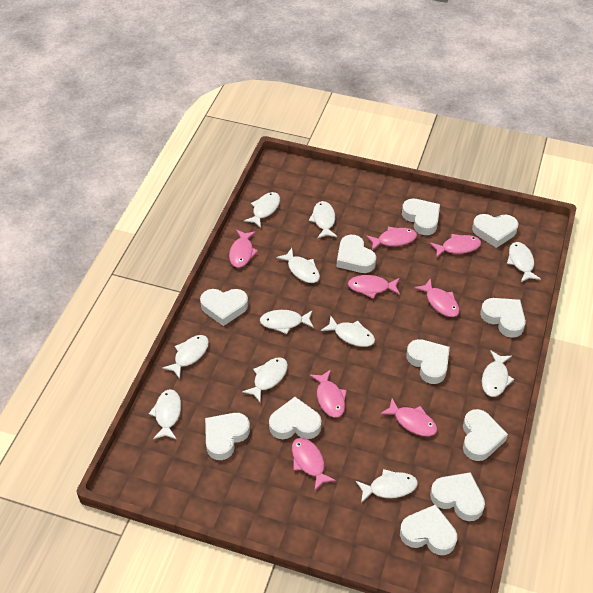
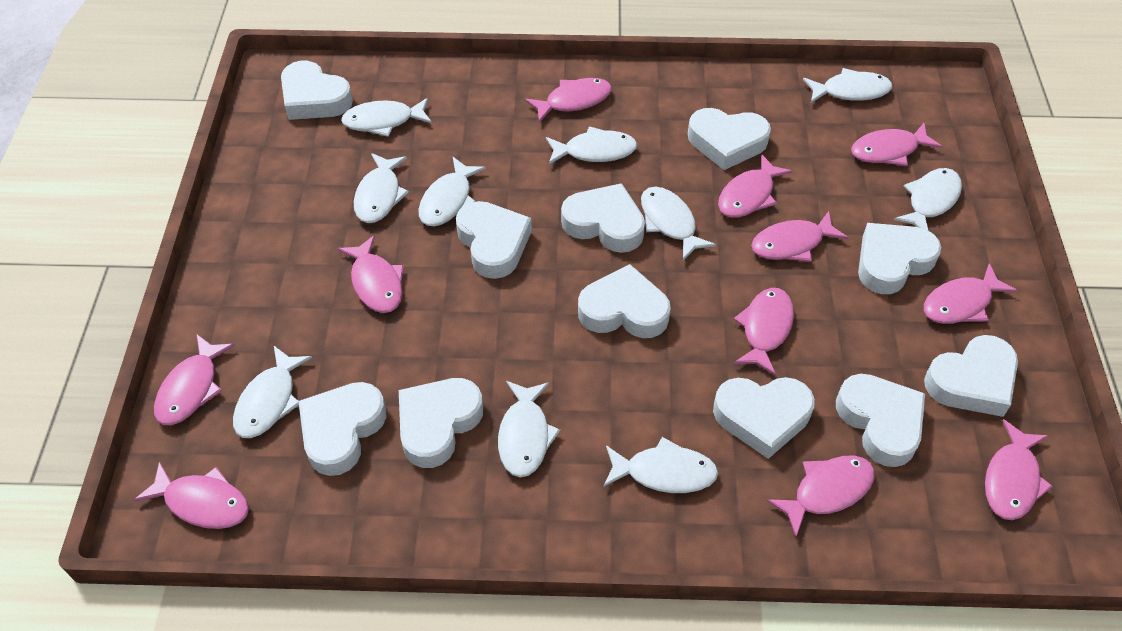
pink fish: 8 -> 11
white fish: 11 -> 10

